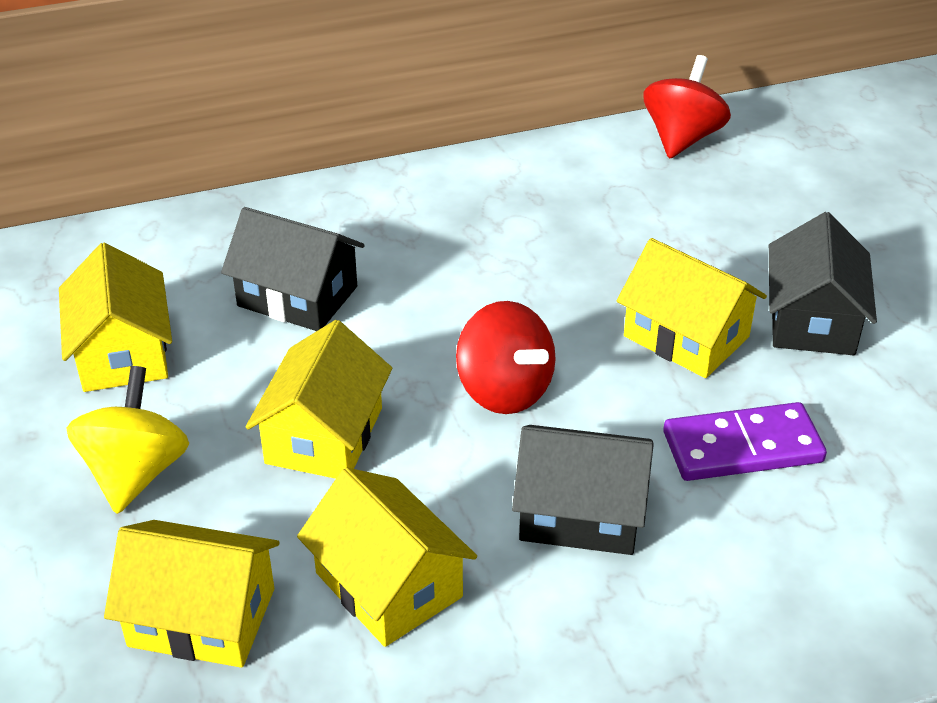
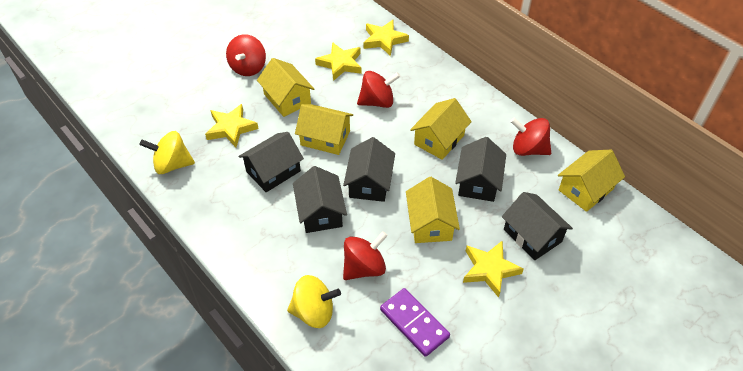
black house: 3 -> 5
red spinning top: 2 -> 4
yellow spinning top: 1 -> 2
yellow star: 0 -> 4

